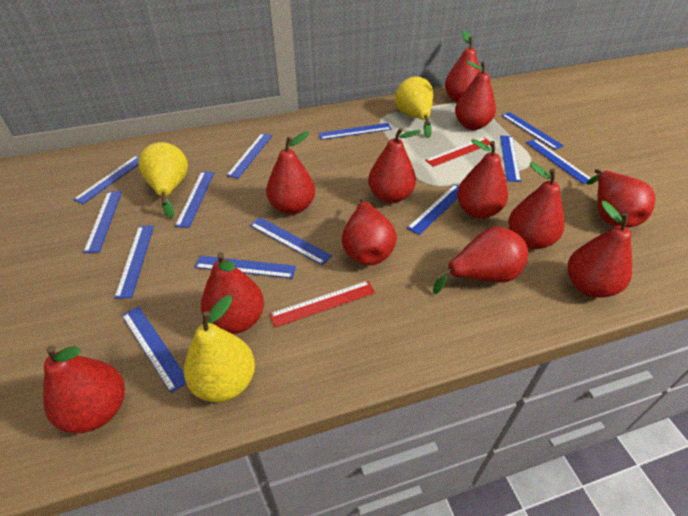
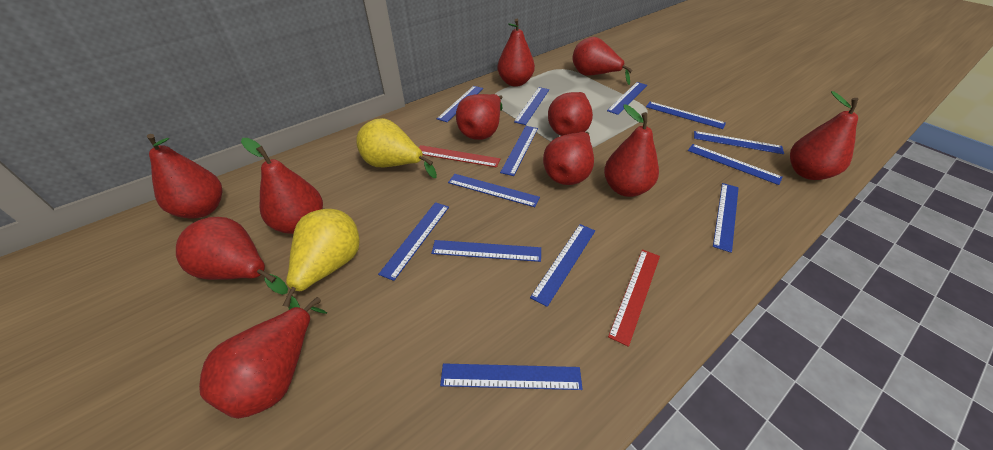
red pear: 12 -> 11
yellow pear: 3 -> 2

